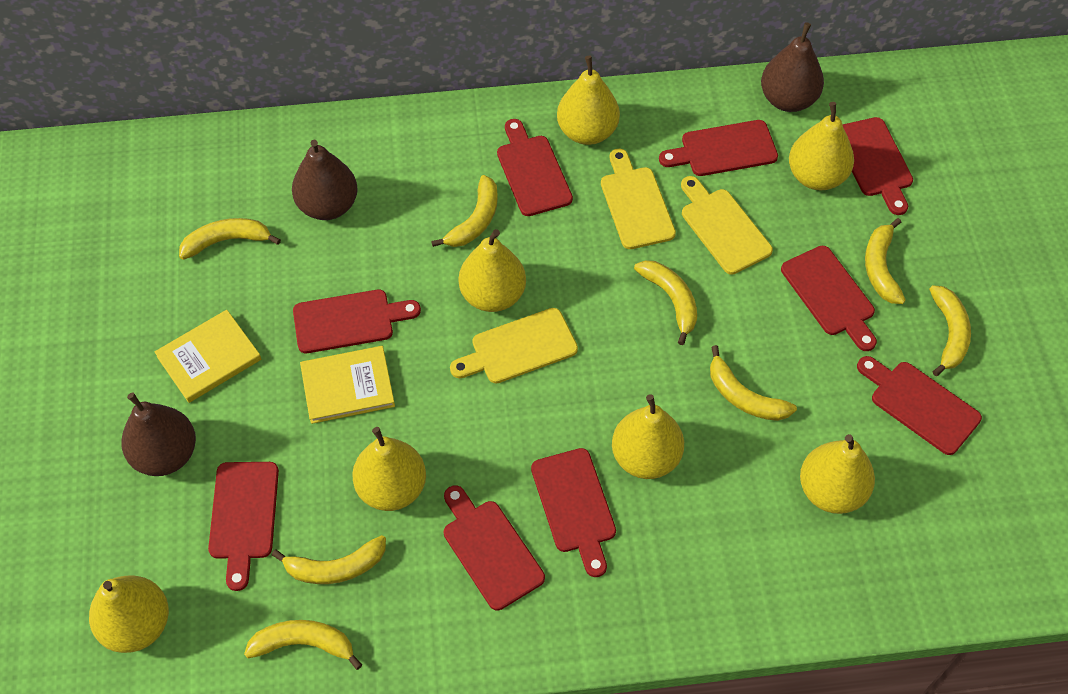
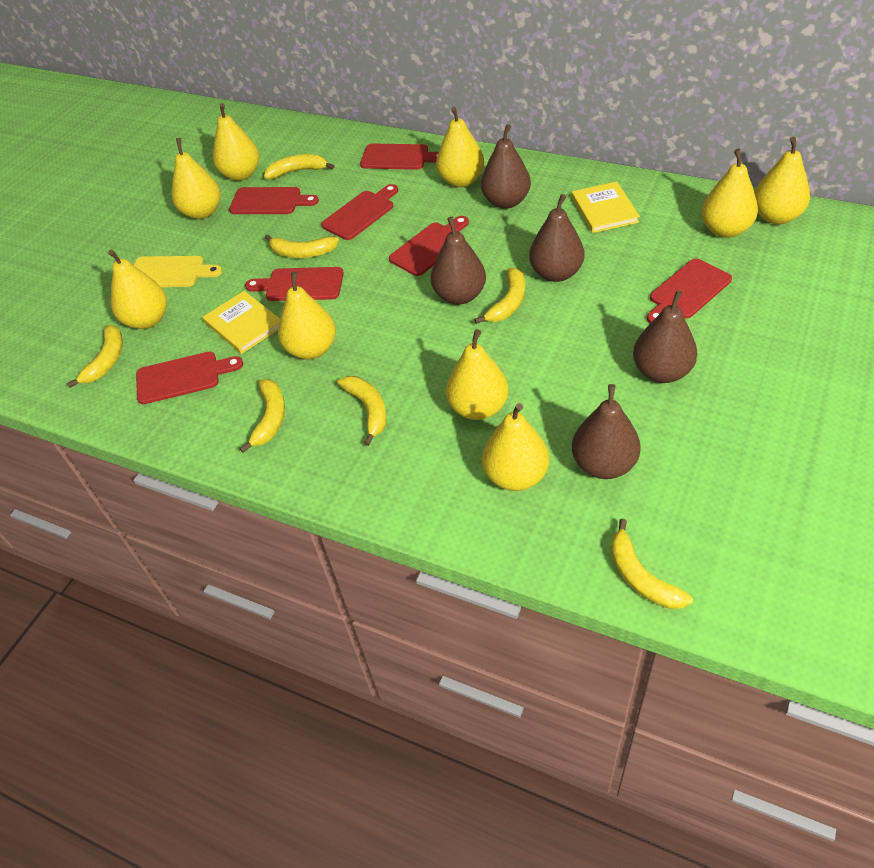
brown pear: 3 -> 5
red cutting board: 9 -> 7
yellow banana: 8 -> 7
yellow cutting board: 3 -> 1
yellow pear: 7 -> 9

